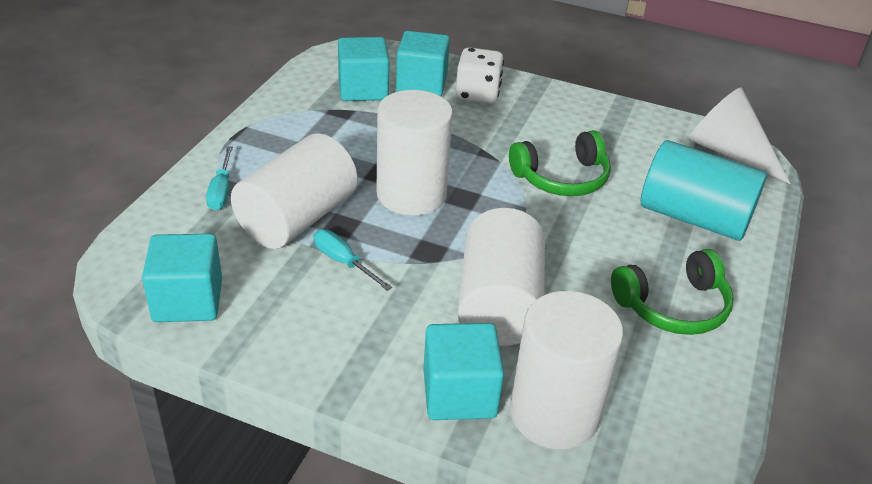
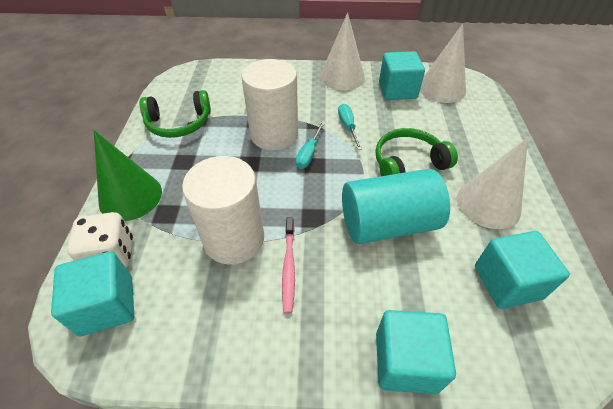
green cone: 0 -> 1
pink toothbrush: 0 -> 1
white cone: 1 -> 3
white cylinder: 4 -> 2

